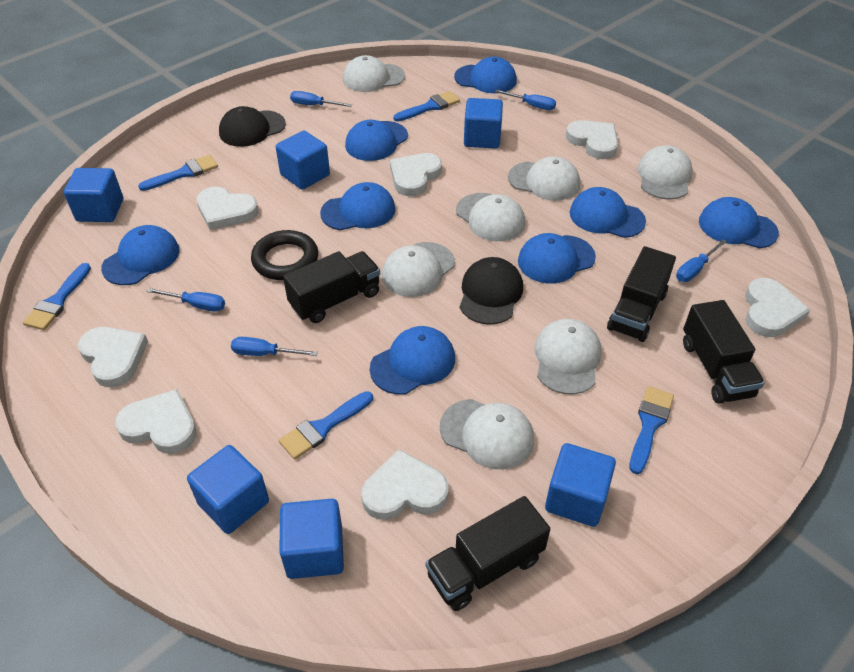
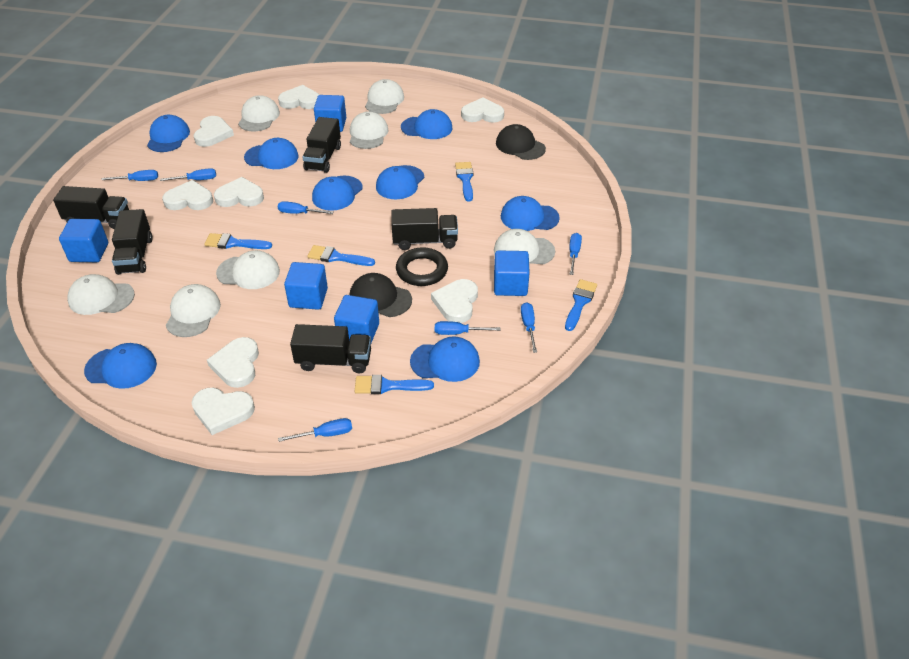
black truck: 4 -> 5
blue cube: 6 -> 5
blue screwdriver: 5 -> 7
white heart: 7 -> 8

